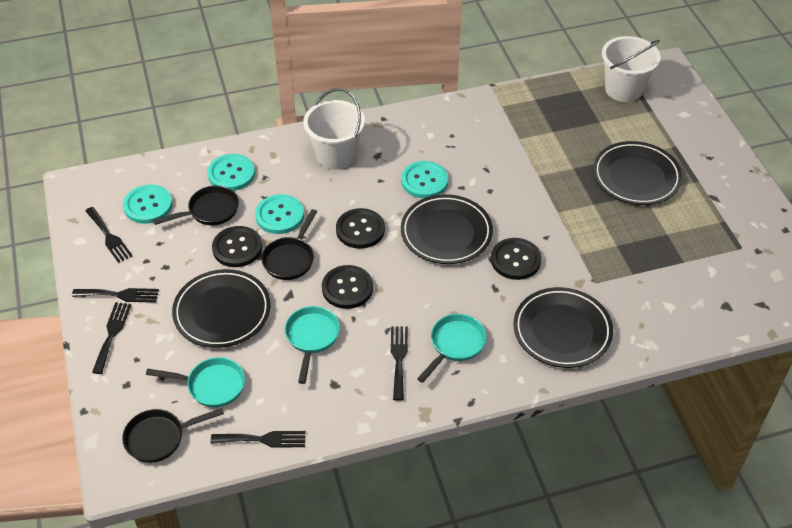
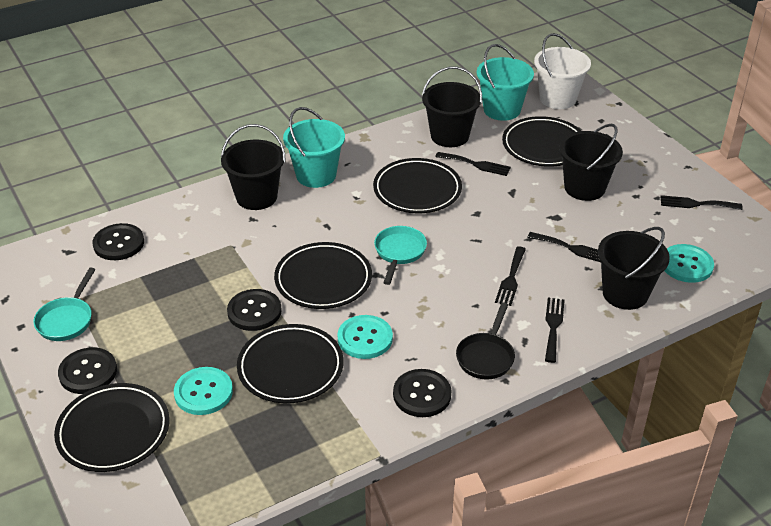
black bucket: 0 -> 4
black pan: 3 -> 1
black plate: 4 -> 5
turquoise bucket: 0 -> 2
turquoise button: 4 -> 3
turquoise pan: 3 -> 2
white bucket: 2 -> 1

